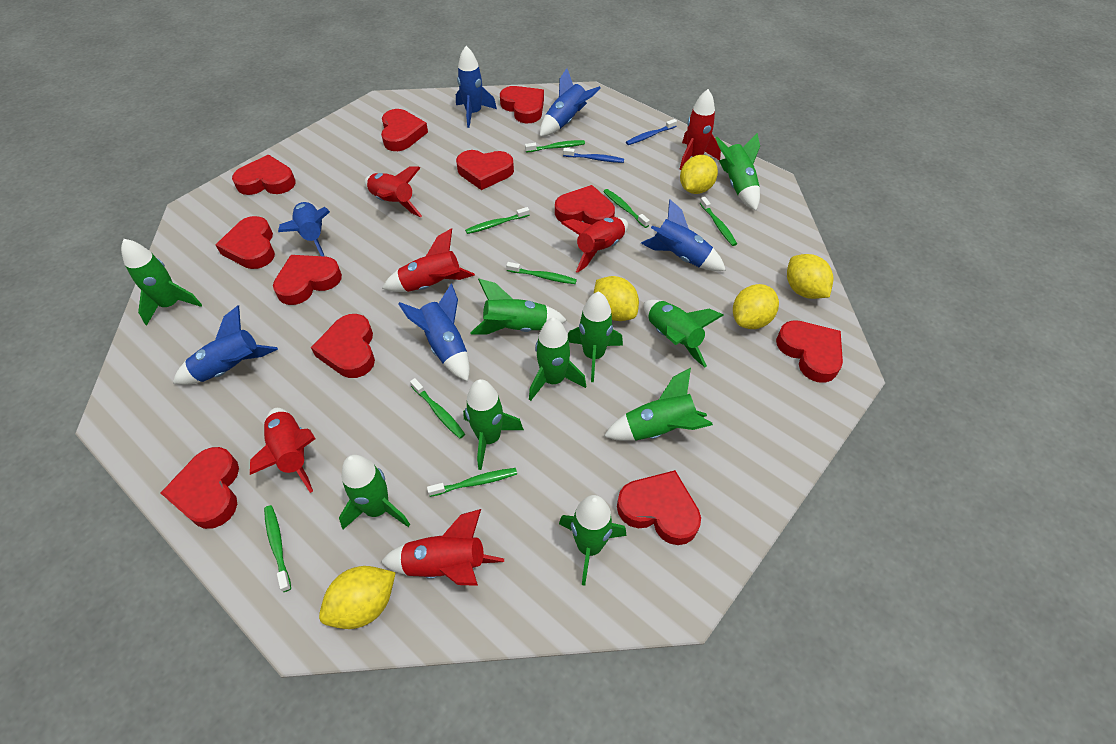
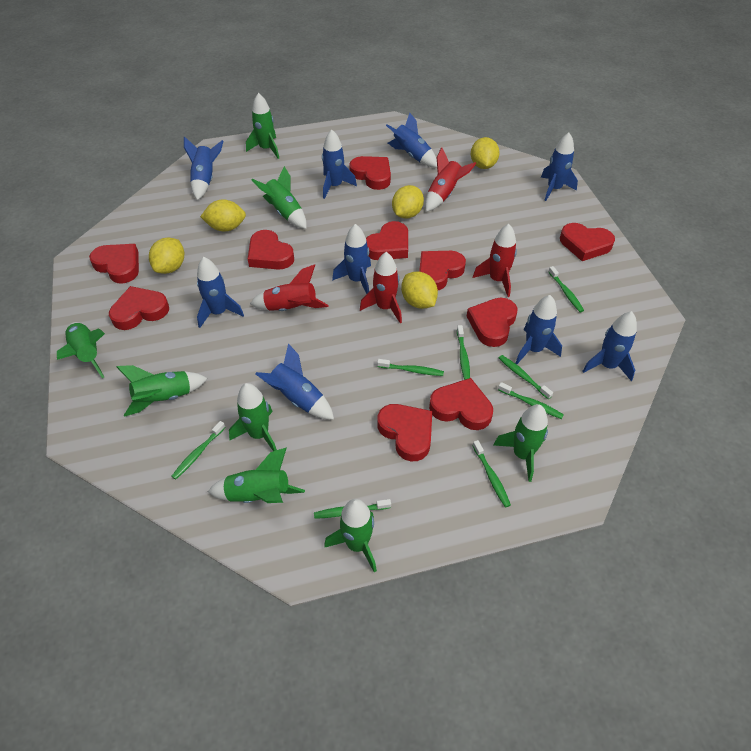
blue rocket: 6 -> 9
blue toothbrush: 2 -> 0
green rocket: 10 -> 8
red heart: 11 -> 10
red rocket: 6 -> 4

